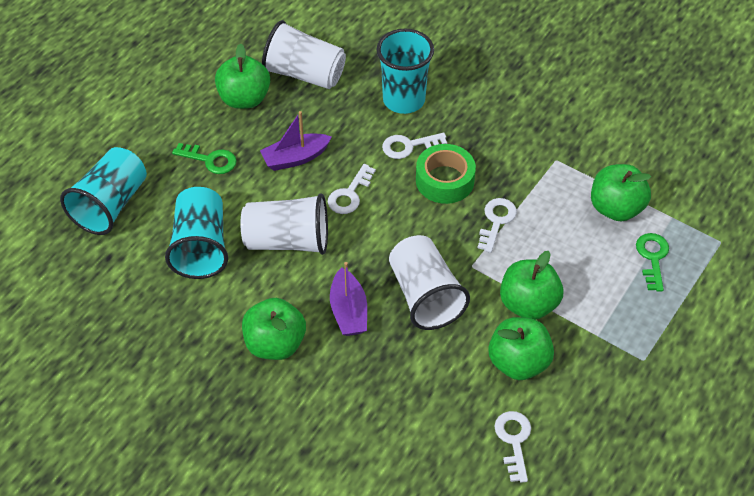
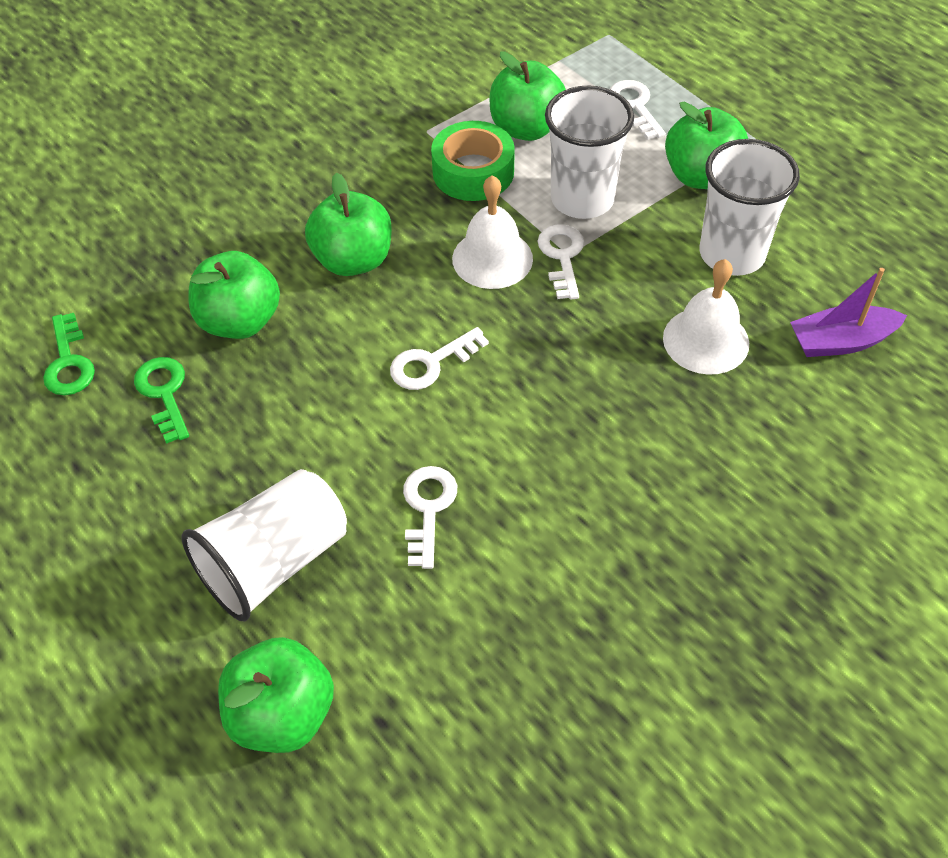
purple boat: 2 -> 1
turquoise cup: 3 -> 0
white bell: 0 -> 2

